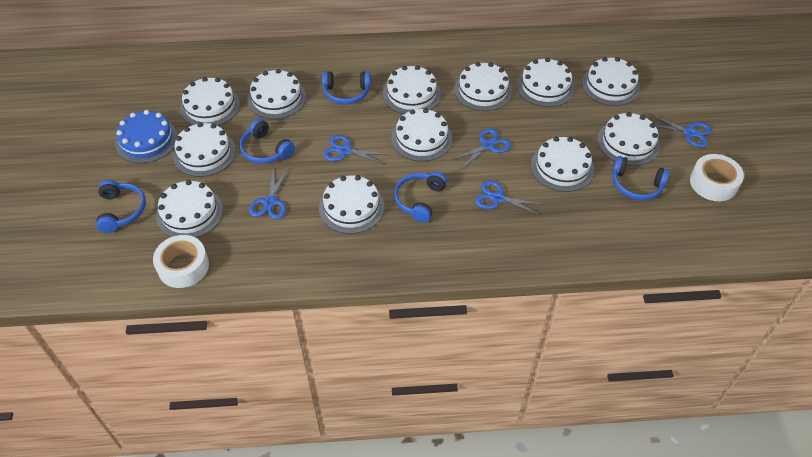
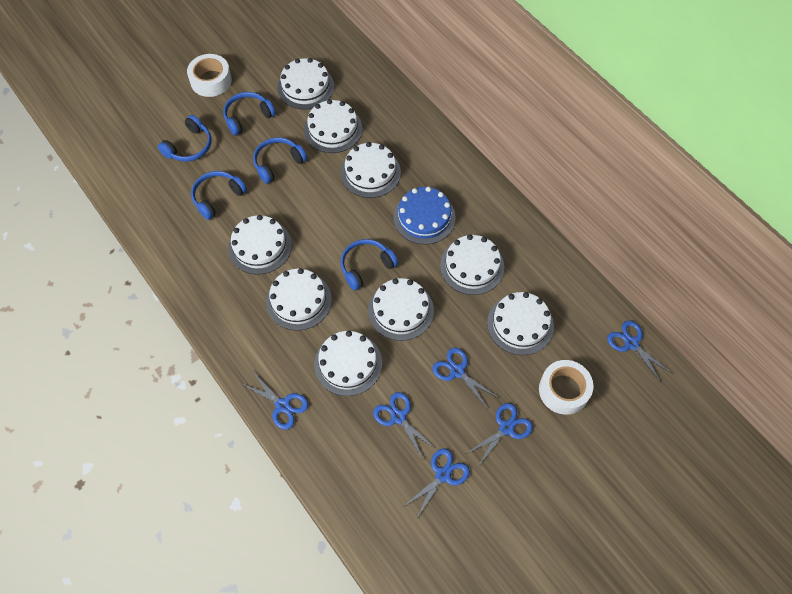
blue scissors: 5 -> 6
white cake: 12 -> 9

